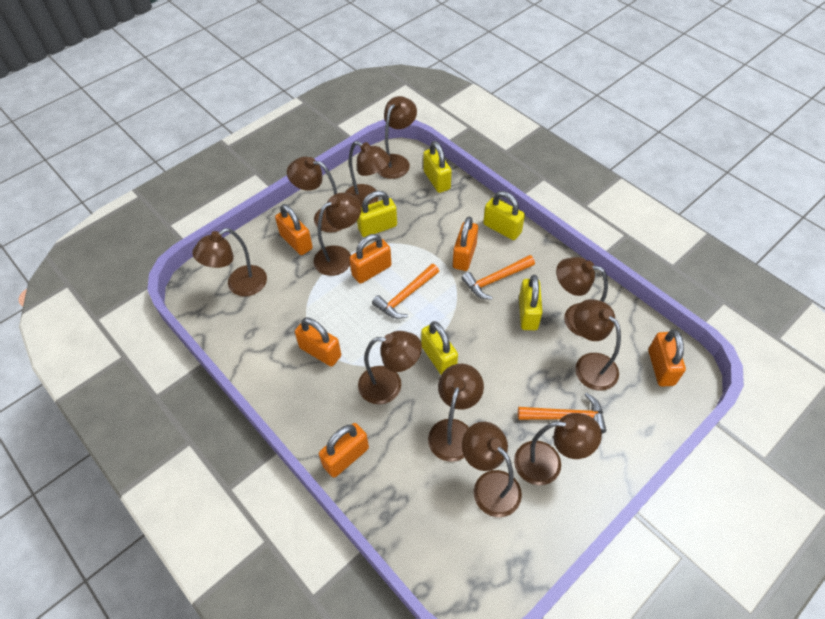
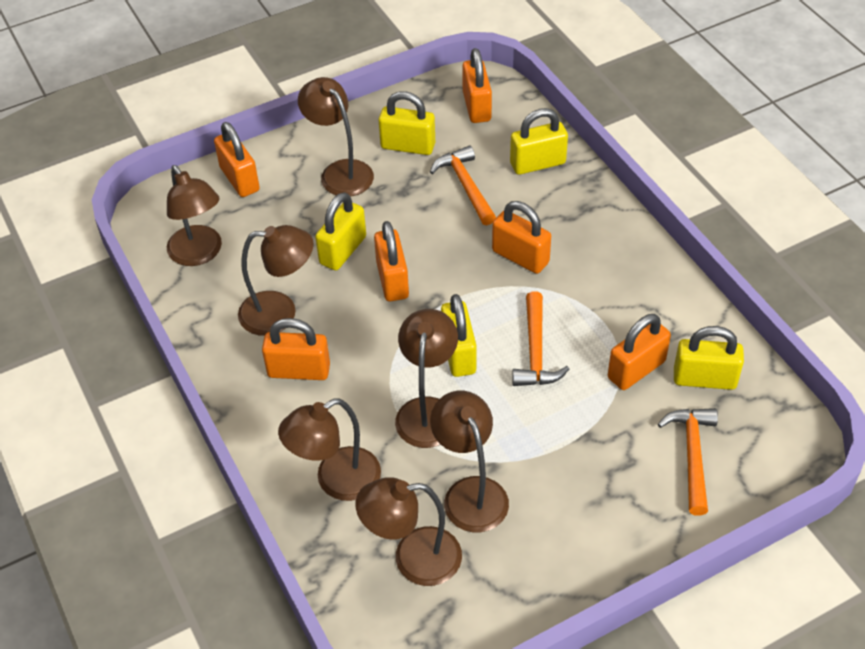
brown lamp: 11 -> 7

